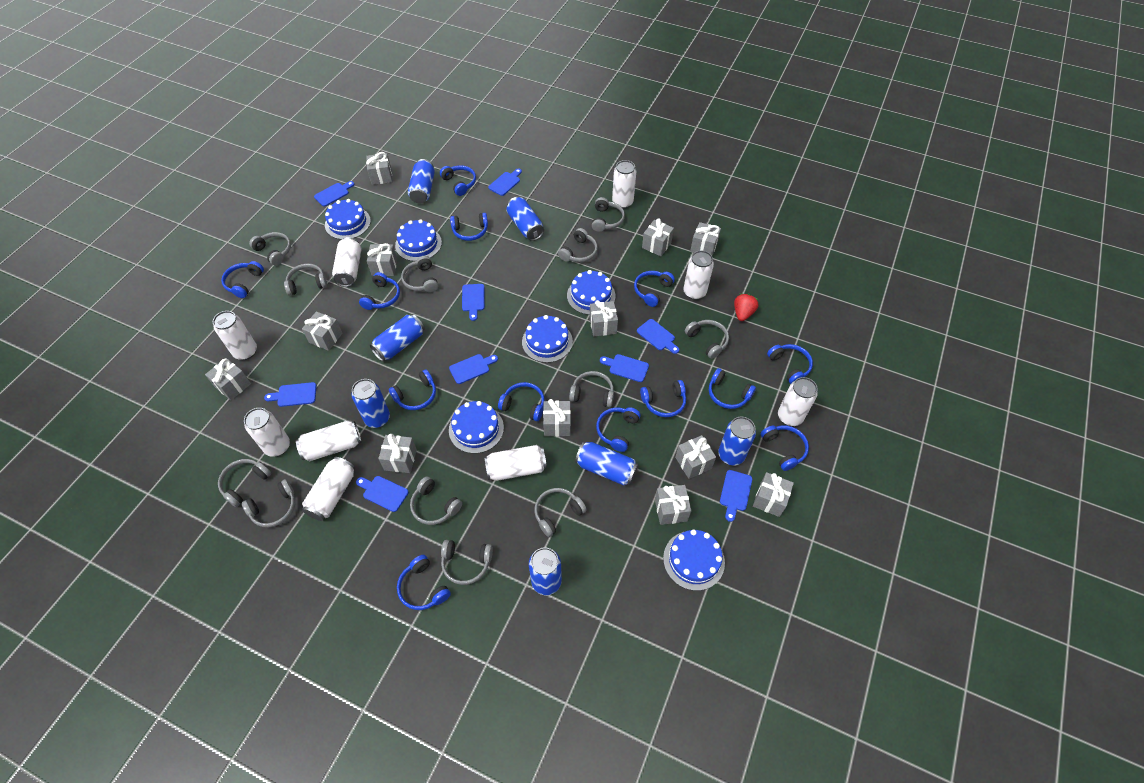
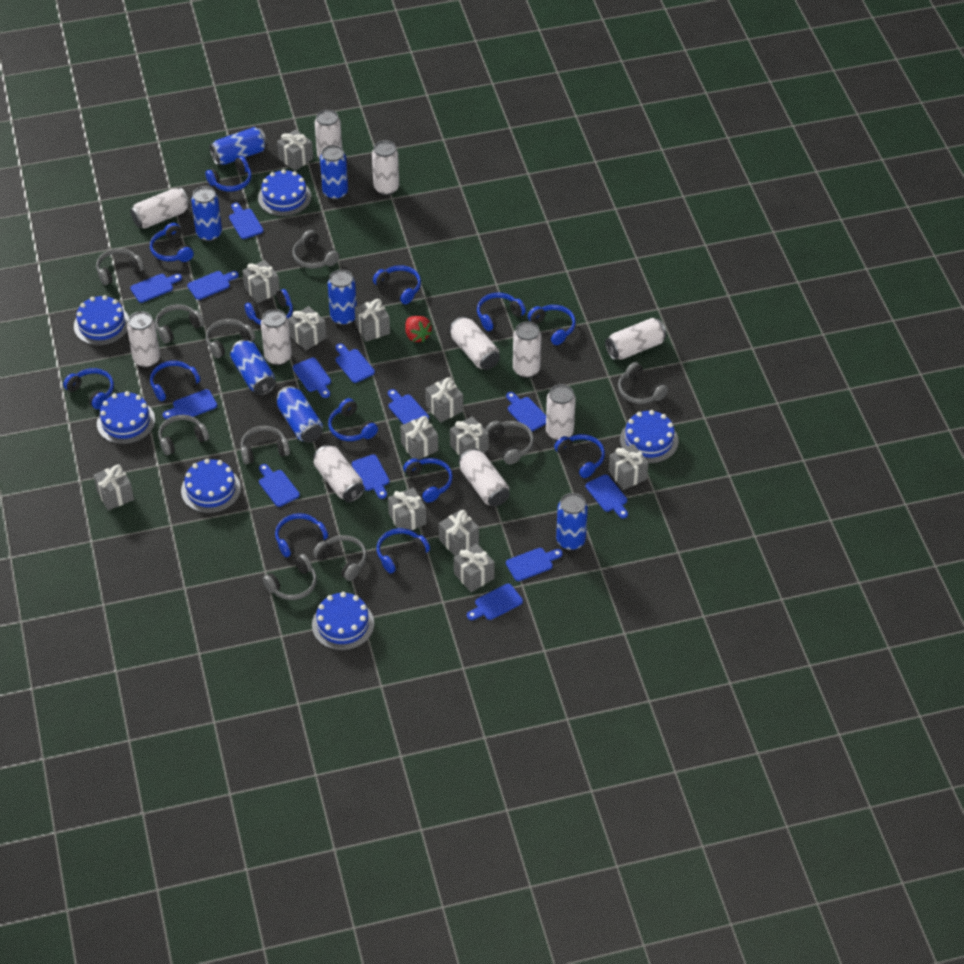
blue cutting board: 9 -> 13
grey headphones: 12 -> 10
white can: 9 -> 11

